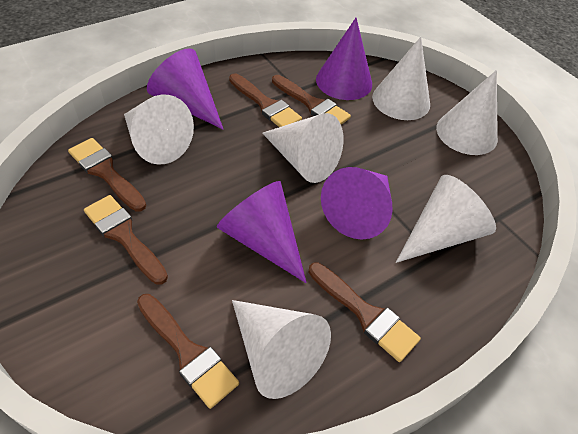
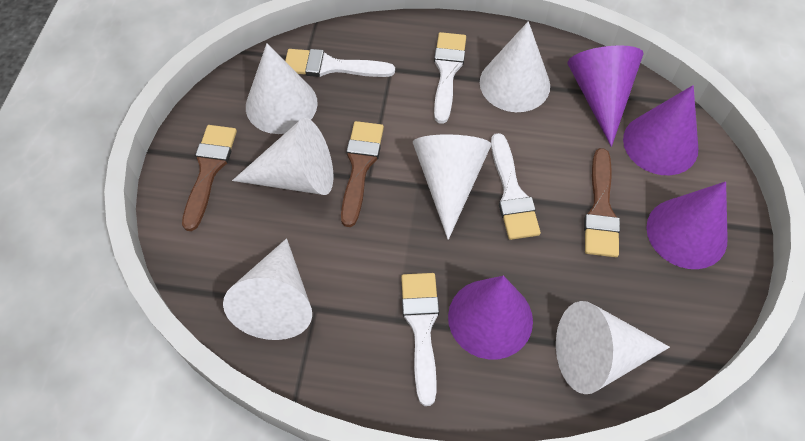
brown brush: 6 -> 3
white brush: 0 -> 4

